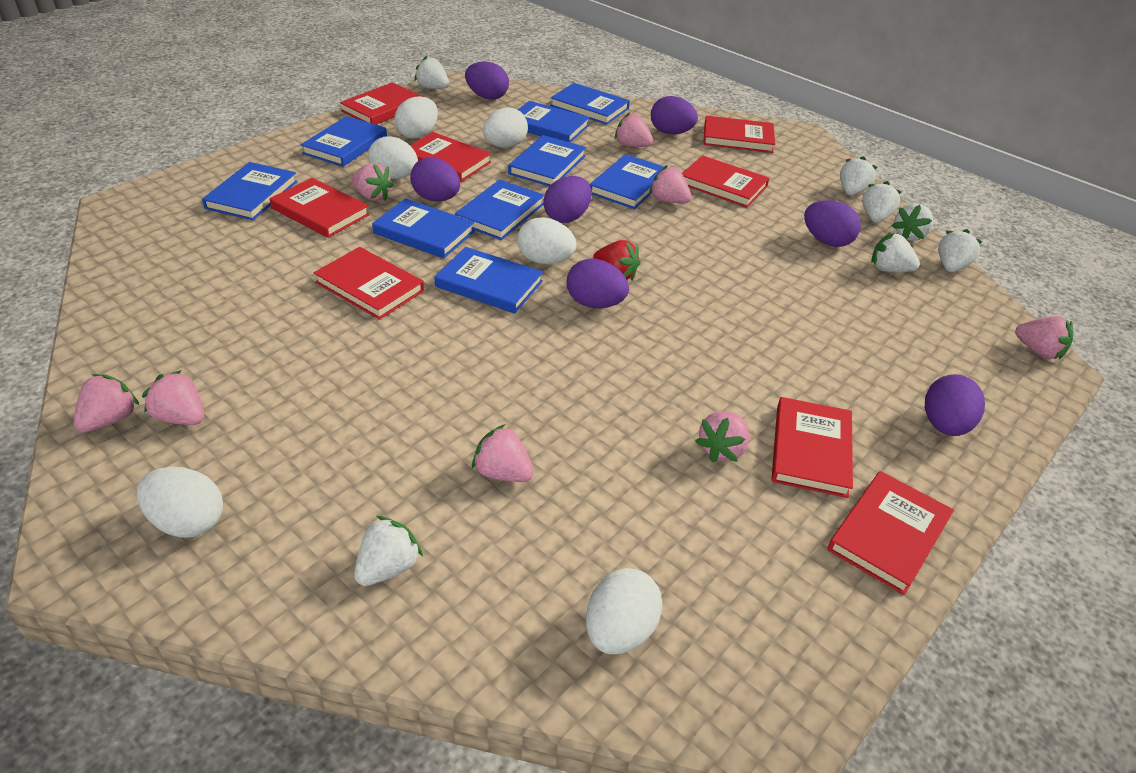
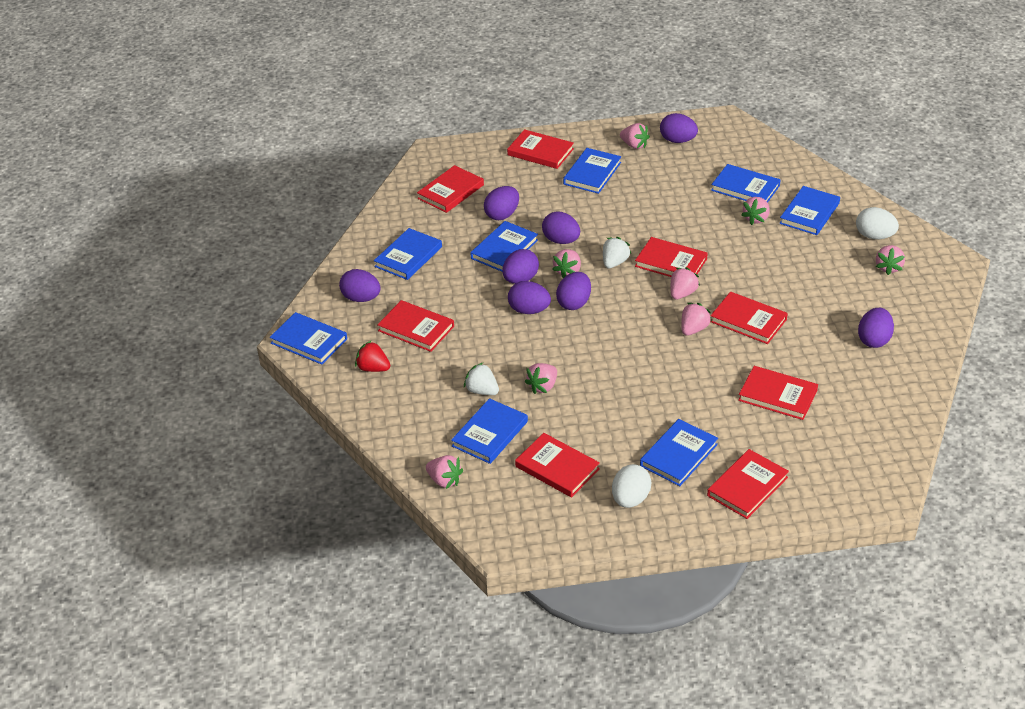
blue book: 9 -> 8
purple egg: 7 -> 8
white egg: 6 -> 2
white strawberry: 7 -> 2

